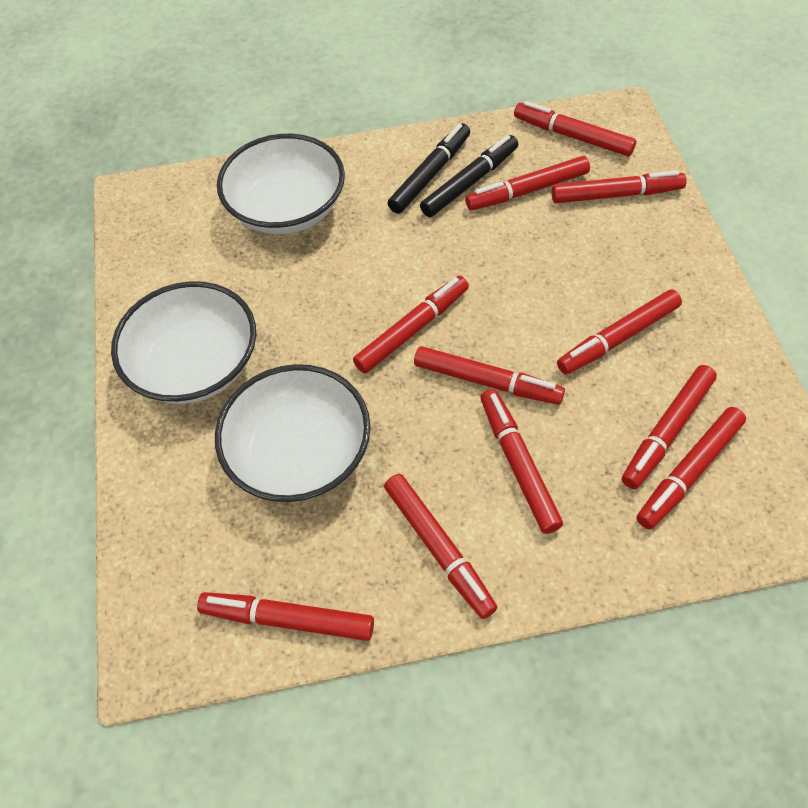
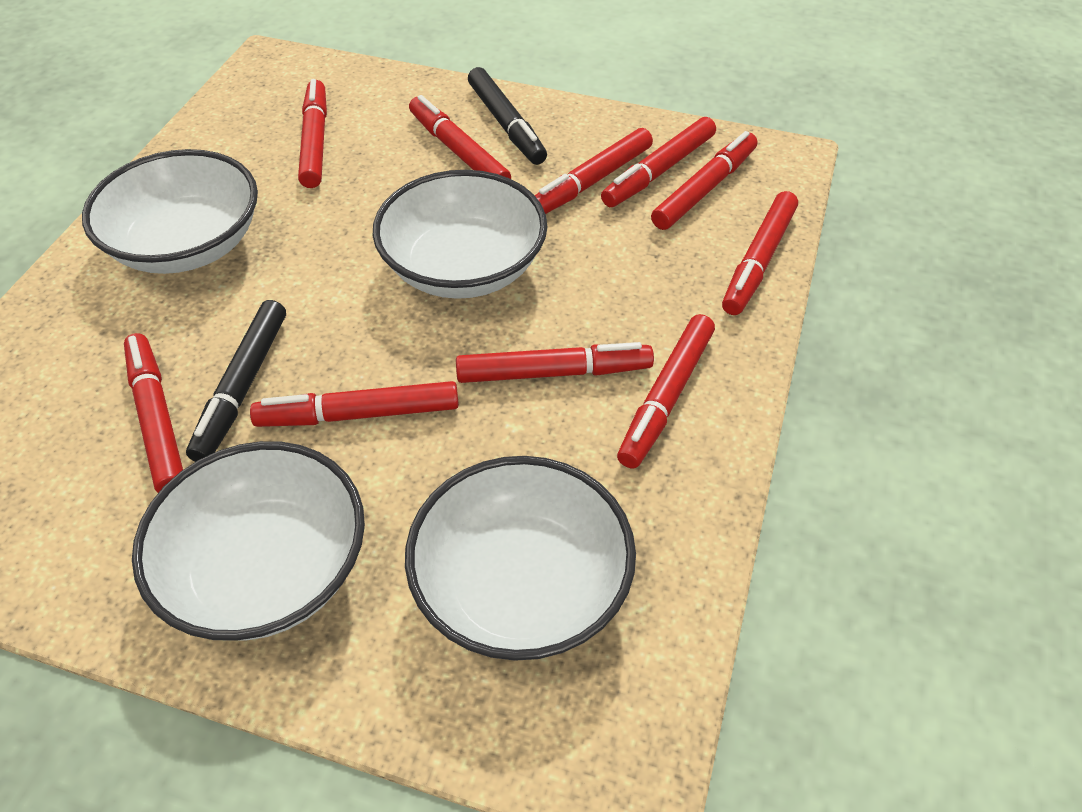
red marker: 11 -> 10
white bowl: 3 -> 4

